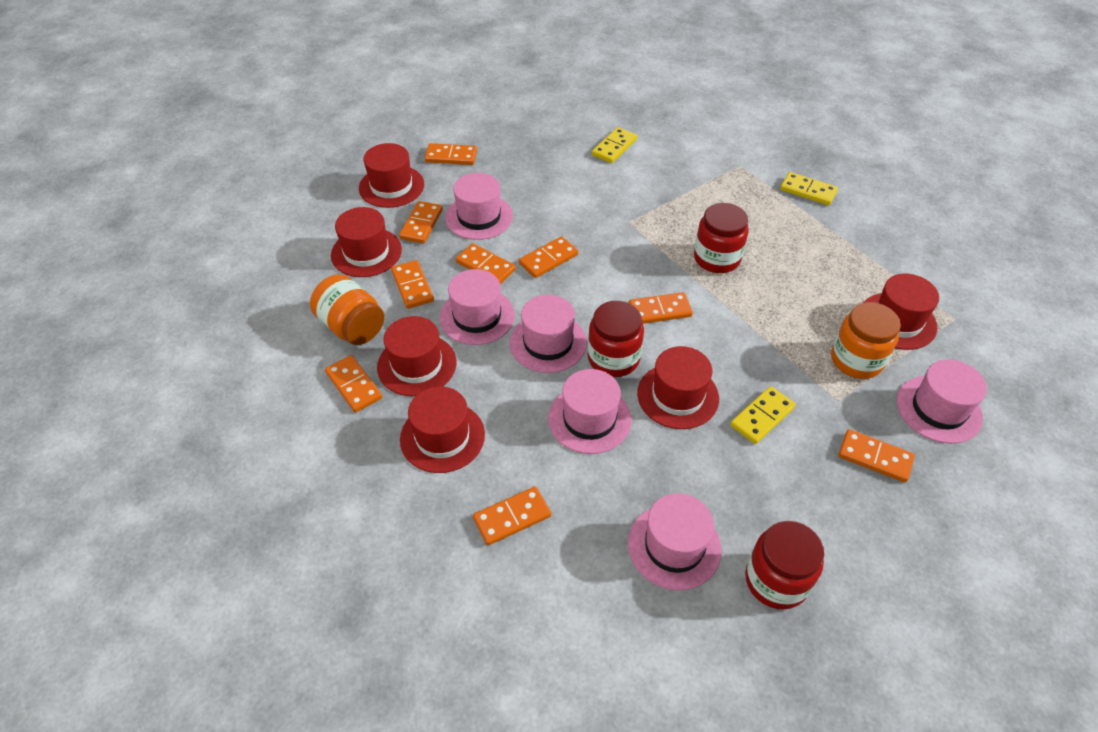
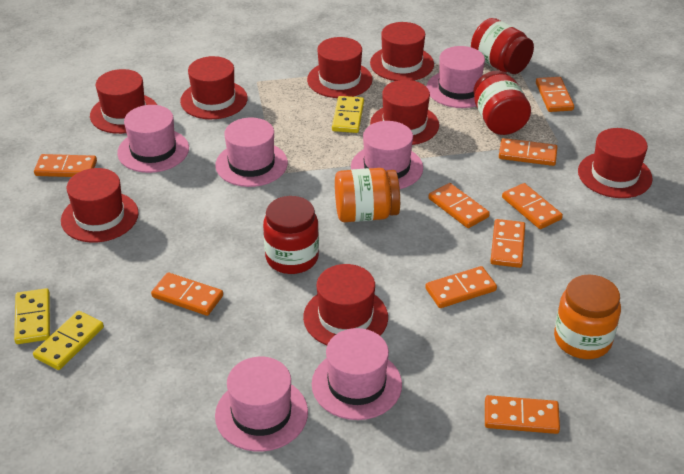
red hat: 6 -> 8

